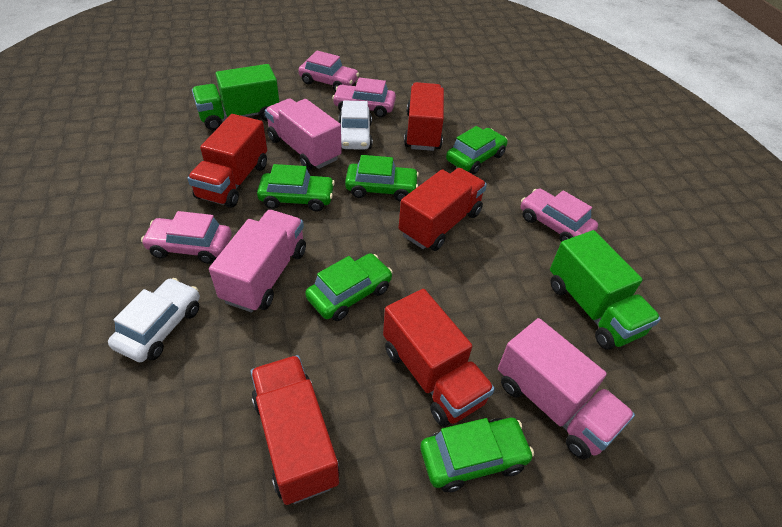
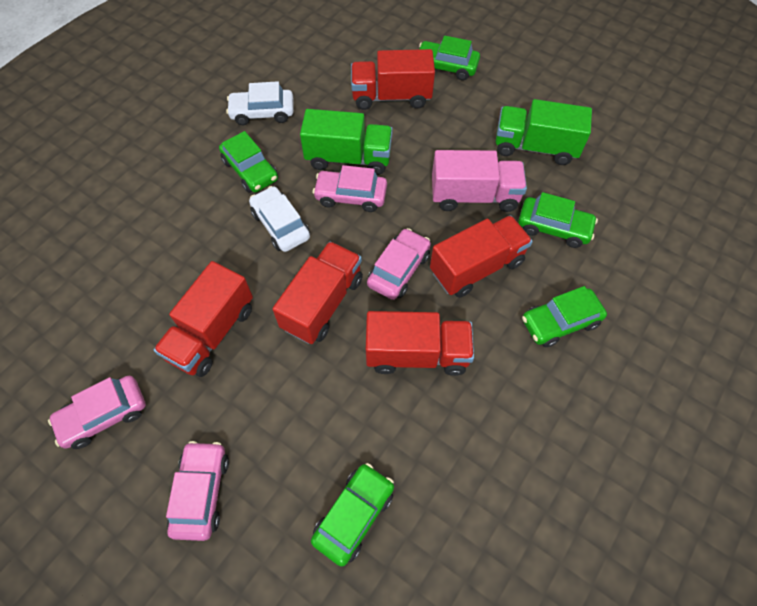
pink truck: 3 -> 1

